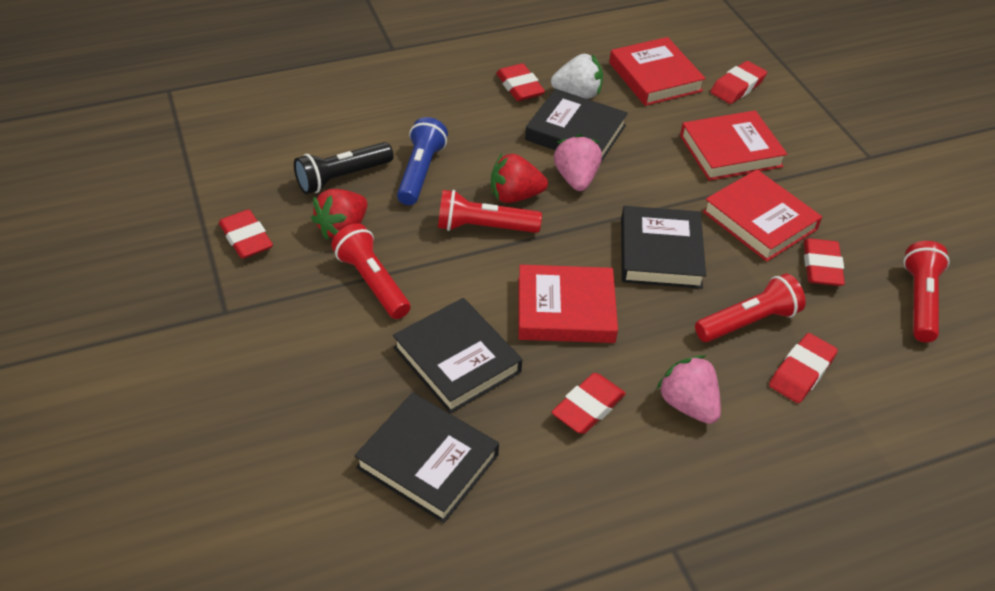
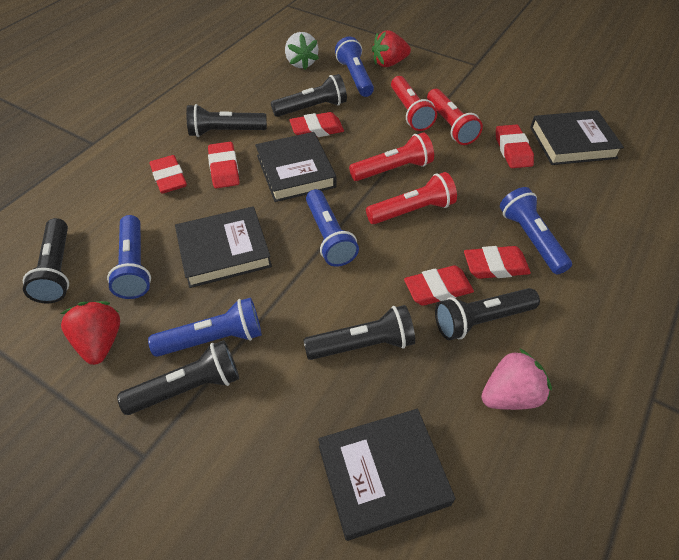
black flashlight: 1 -> 6
blue flashlight: 1 -> 5
pink strawberry: 2 -> 1
red book: 4 -> 0

